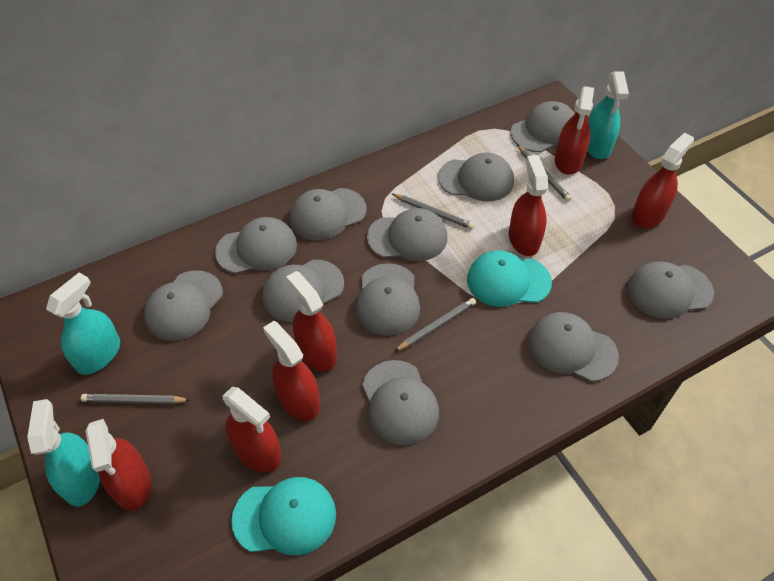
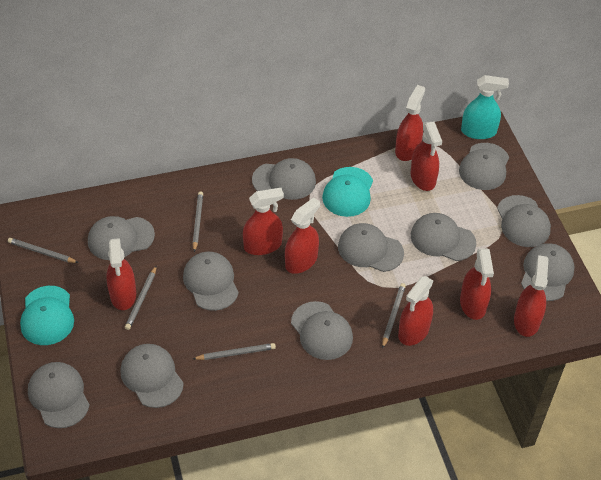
grey pencil: 4 -> 5
red spray bottle: 7 -> 8
turquoise spray bottle: 3 -> 1

